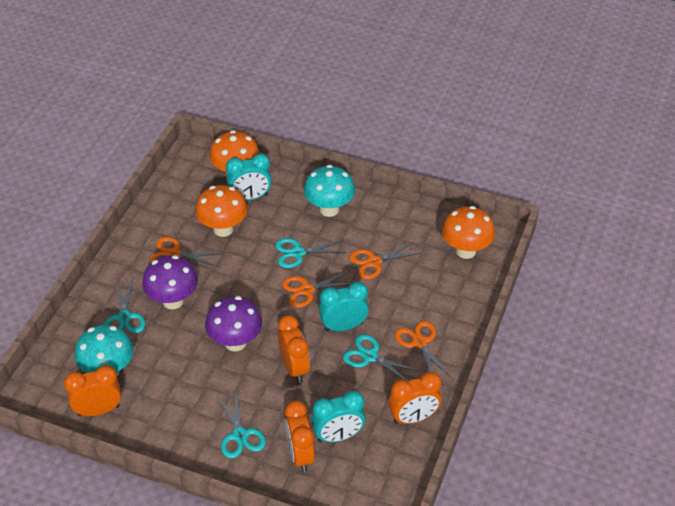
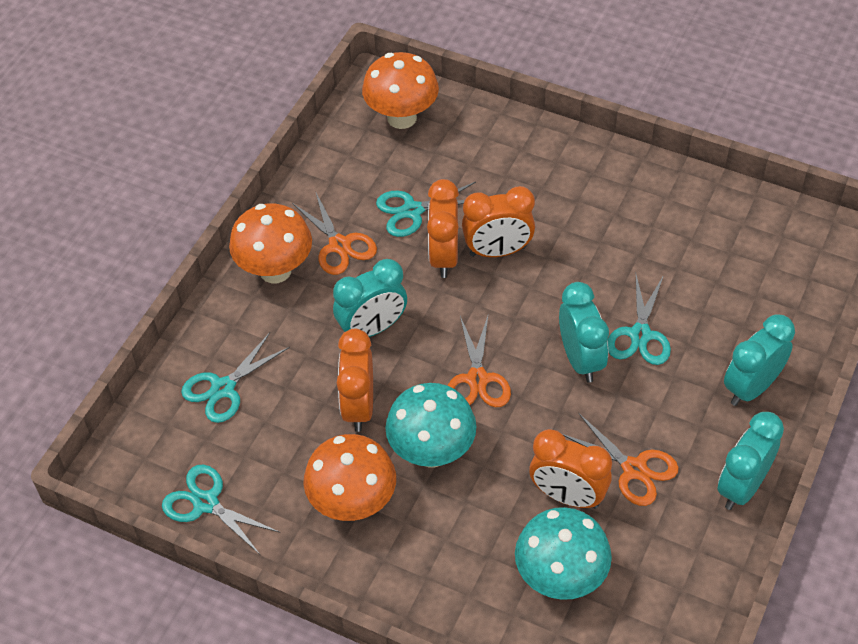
orange scissors: 4 -> 3
purple mushroom: 2 -> 0
turquoise clock: 3 -> 4

